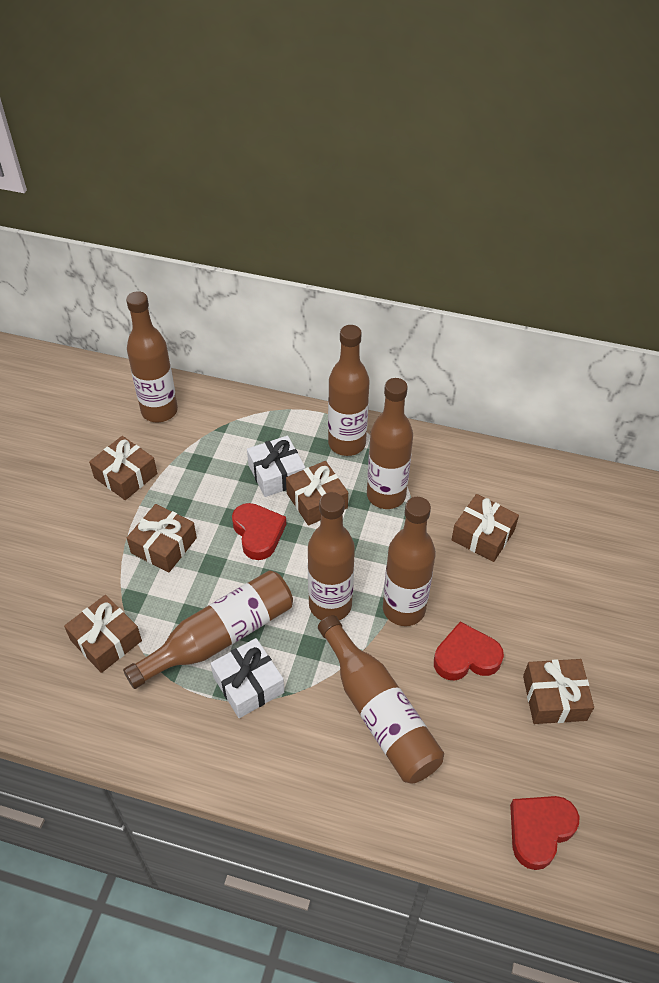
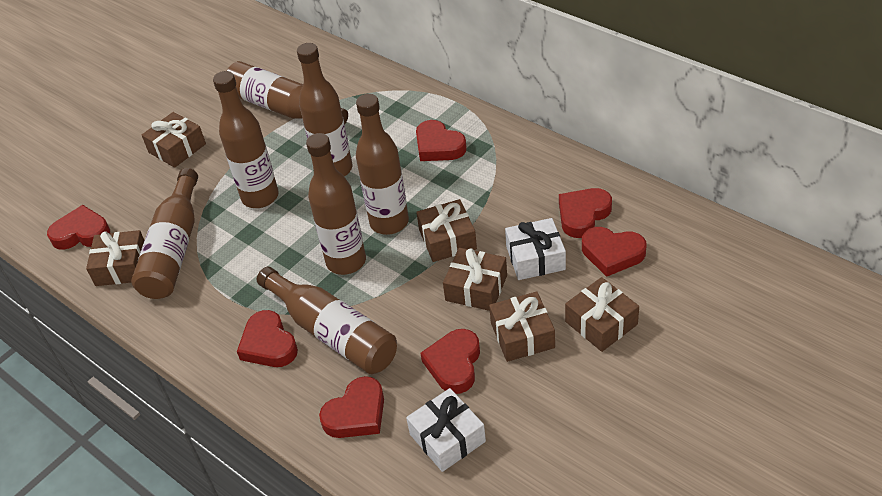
red heart: 3 -> 7

